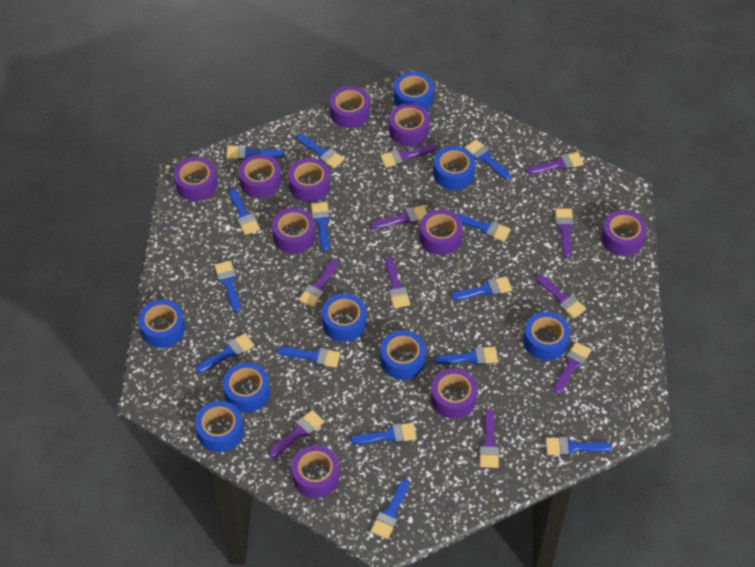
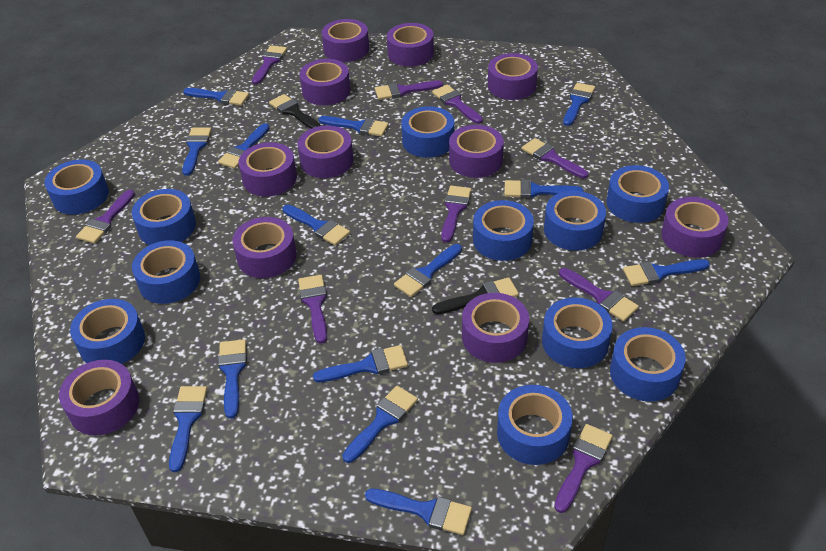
black brush: 0 -> 2
blue tape: 8 -> 11
purple brush: 10 -> 9
purple tape: 10 -> 11

